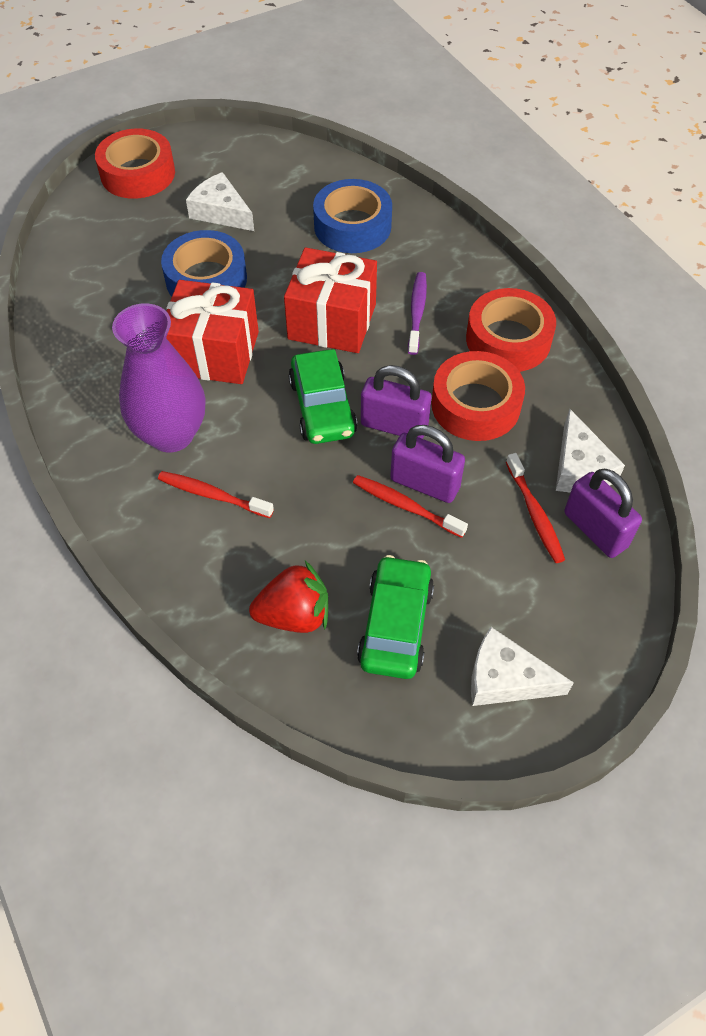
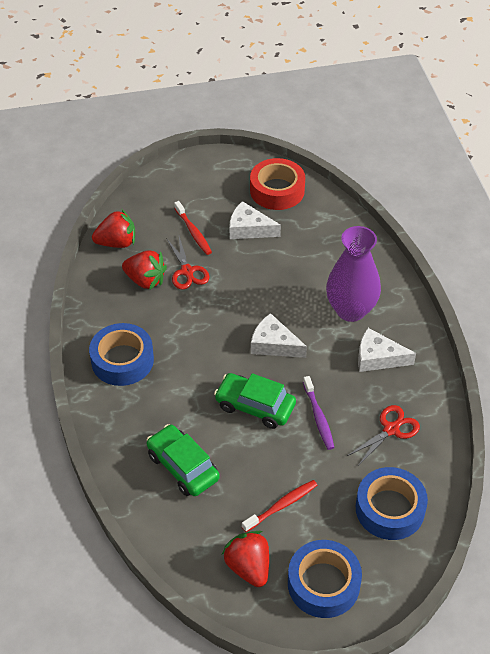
blue tape: 2 -> 3
purple padlock: 3 -> 0
red gift: 2 -> 0
red scissors: 0 -> 2
red strawberry: 1 -> 3
red tape: 3 -> 1
red toothbrush: 3 -> 2

